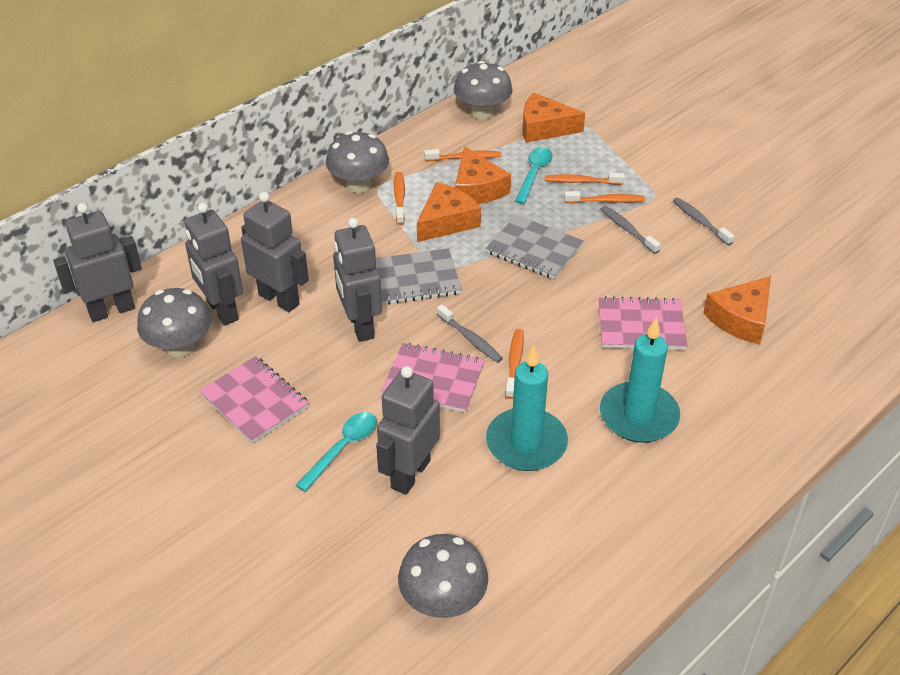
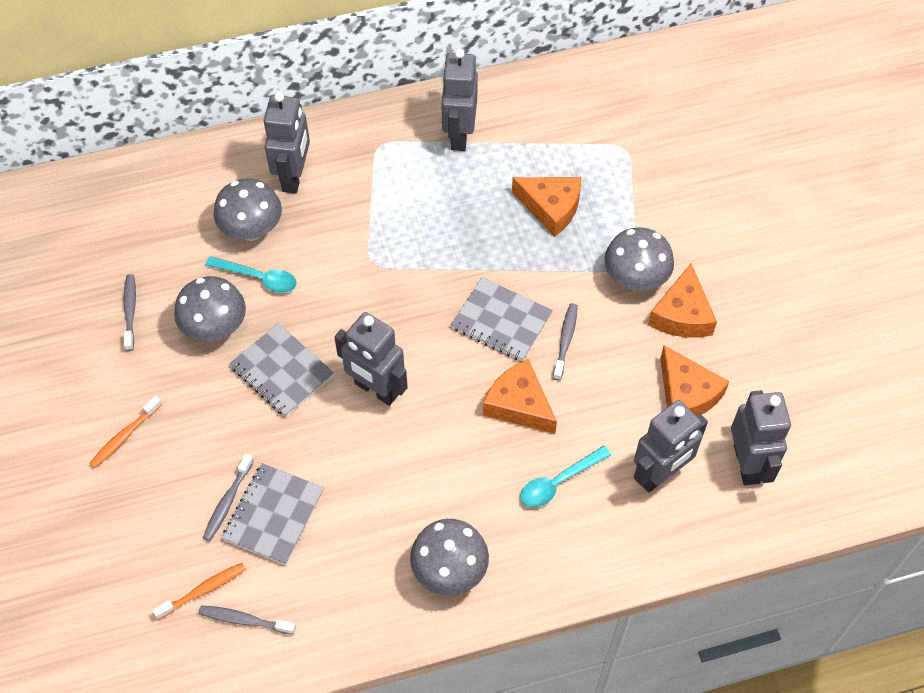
grey notebook: 2 -> 3
grey toothbrush: 3 -> 4
orange toothbrush: 5 -> 2
pink notebook: 3 -> 0
turquoise candle: 2 -> 0

